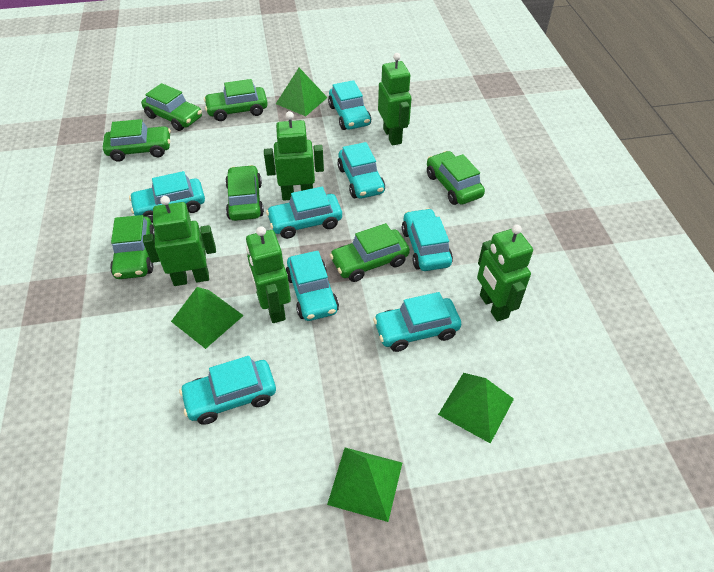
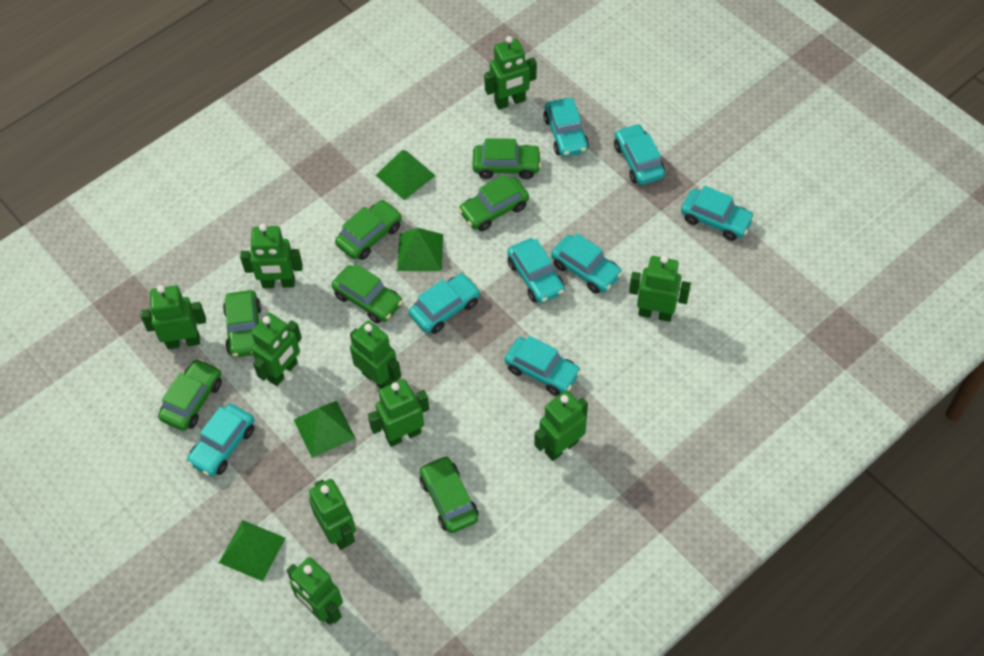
green robot: 5 -> 10

